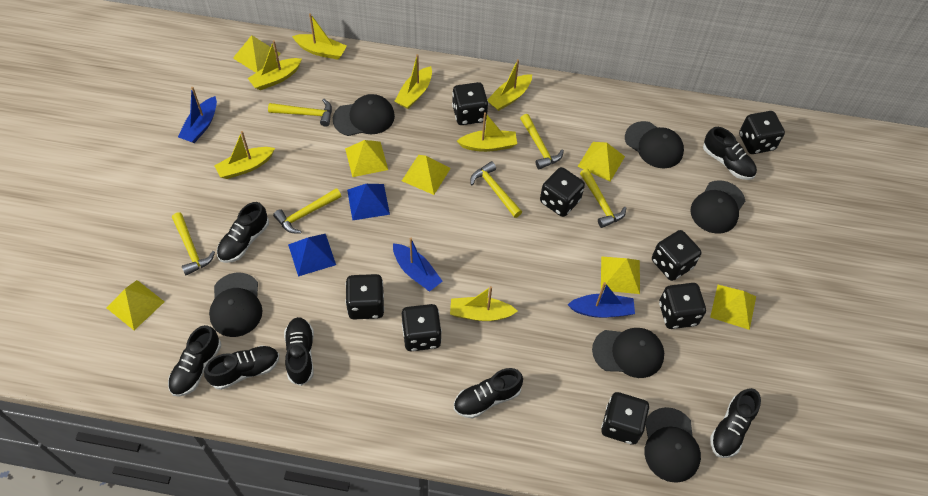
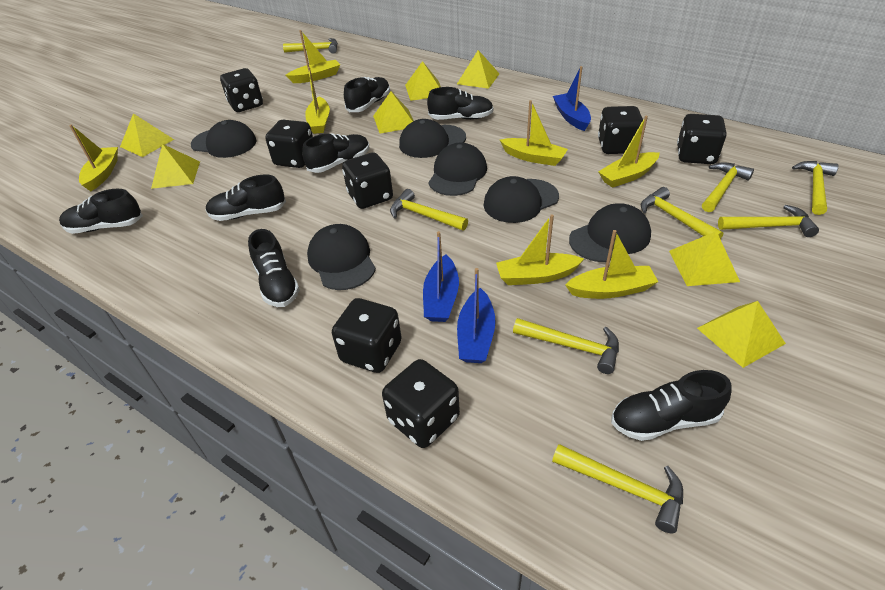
black dice: 8 -> 7
blue pyramid: 2 -> 0
yellow hammer: 6 -> 8

